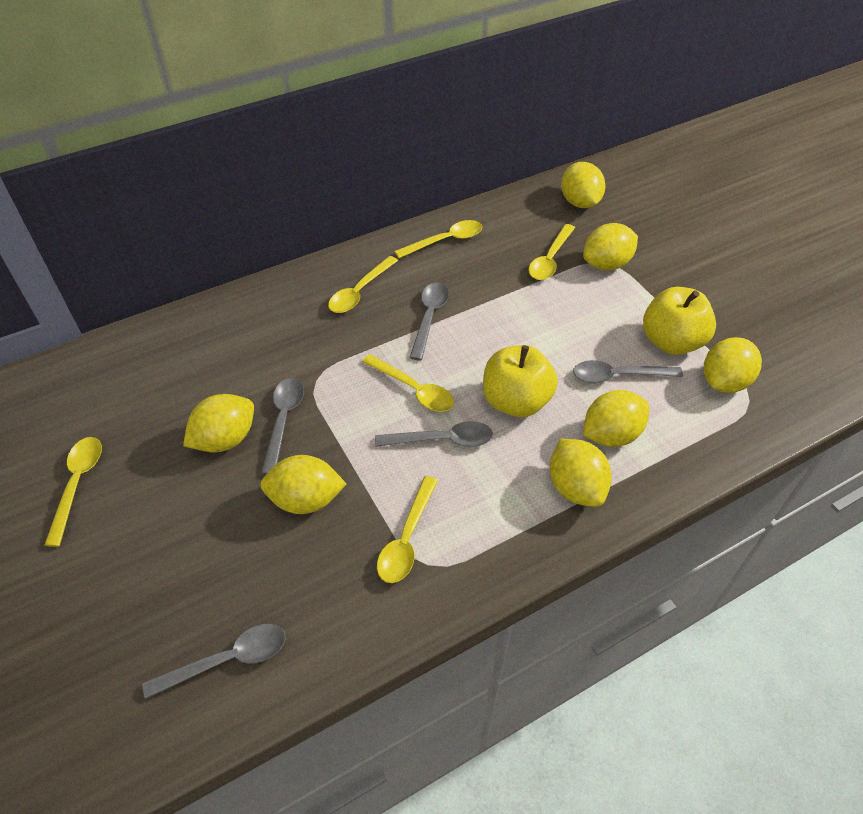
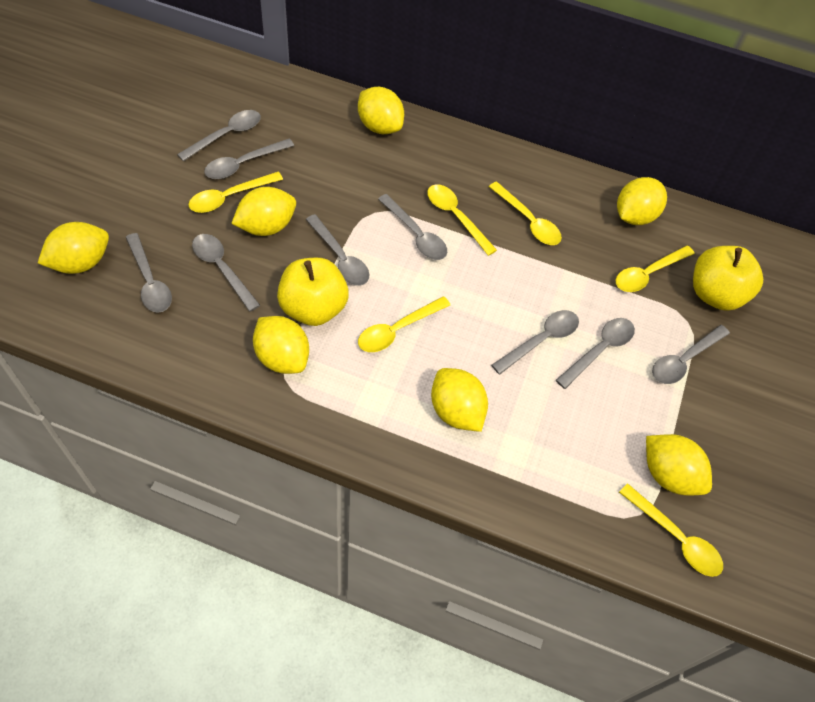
grey spoon: 5 -> 9

